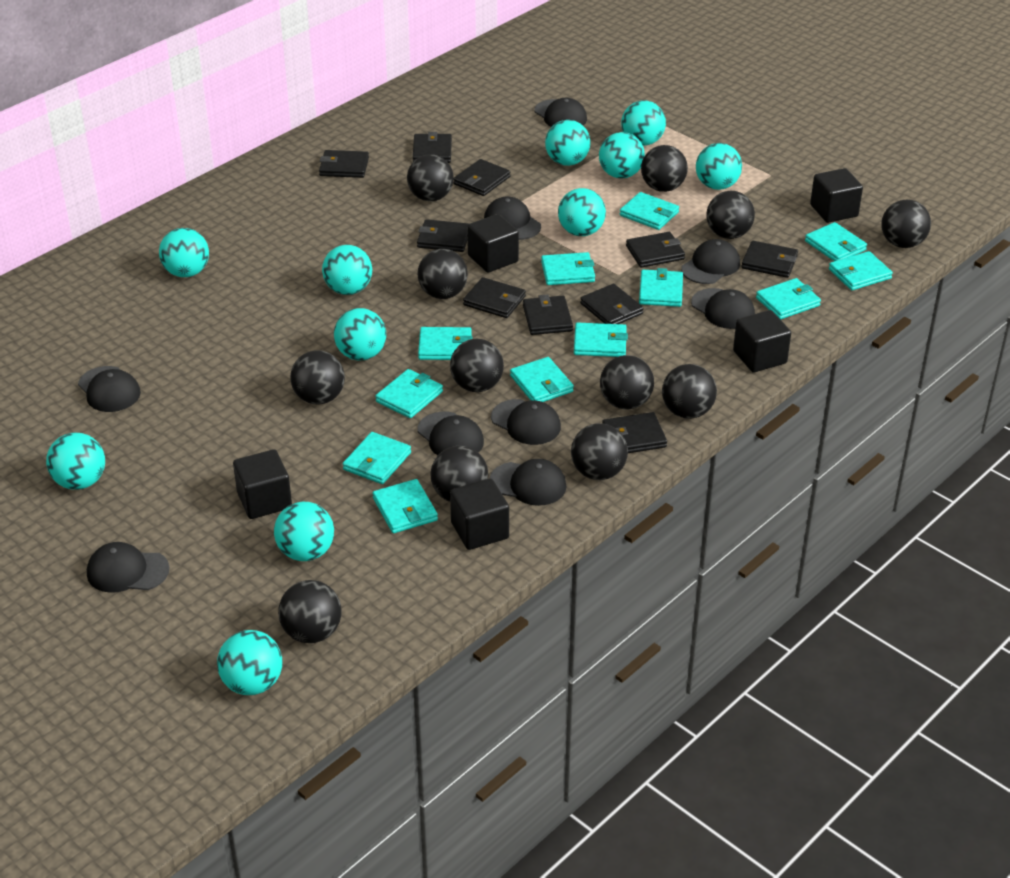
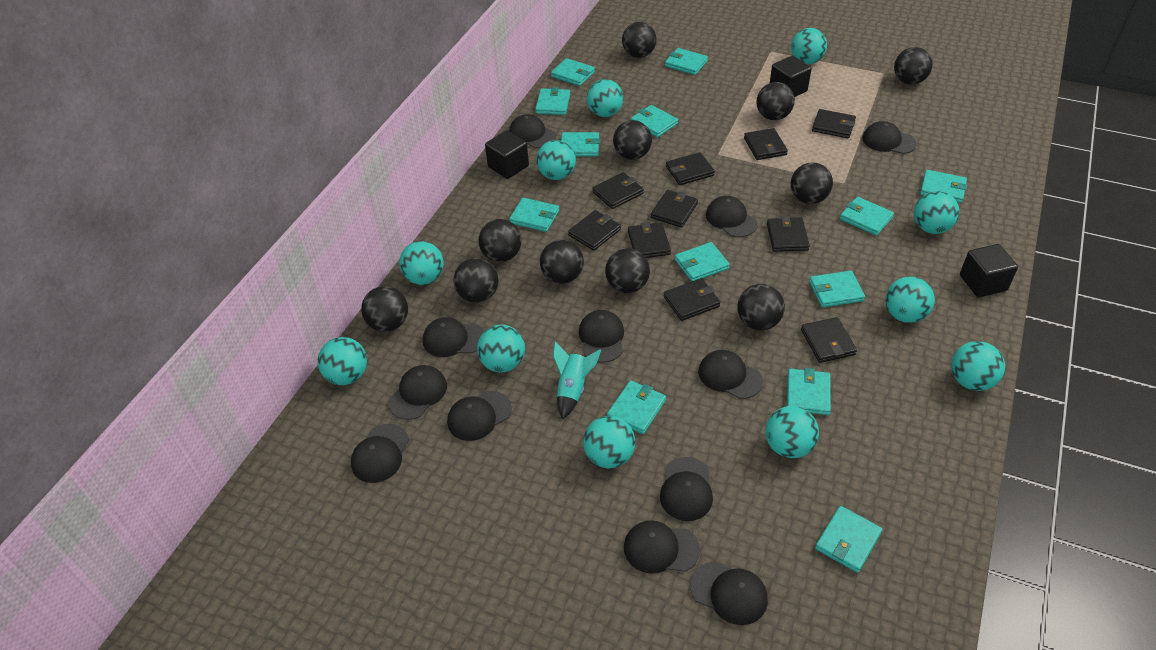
black ball: 12 -> 11
black cap: 9 -> 12
black cube: 5 -> 3
turquoise rocket: 0 -> 1
turquoise wallet: 12 -> 13

